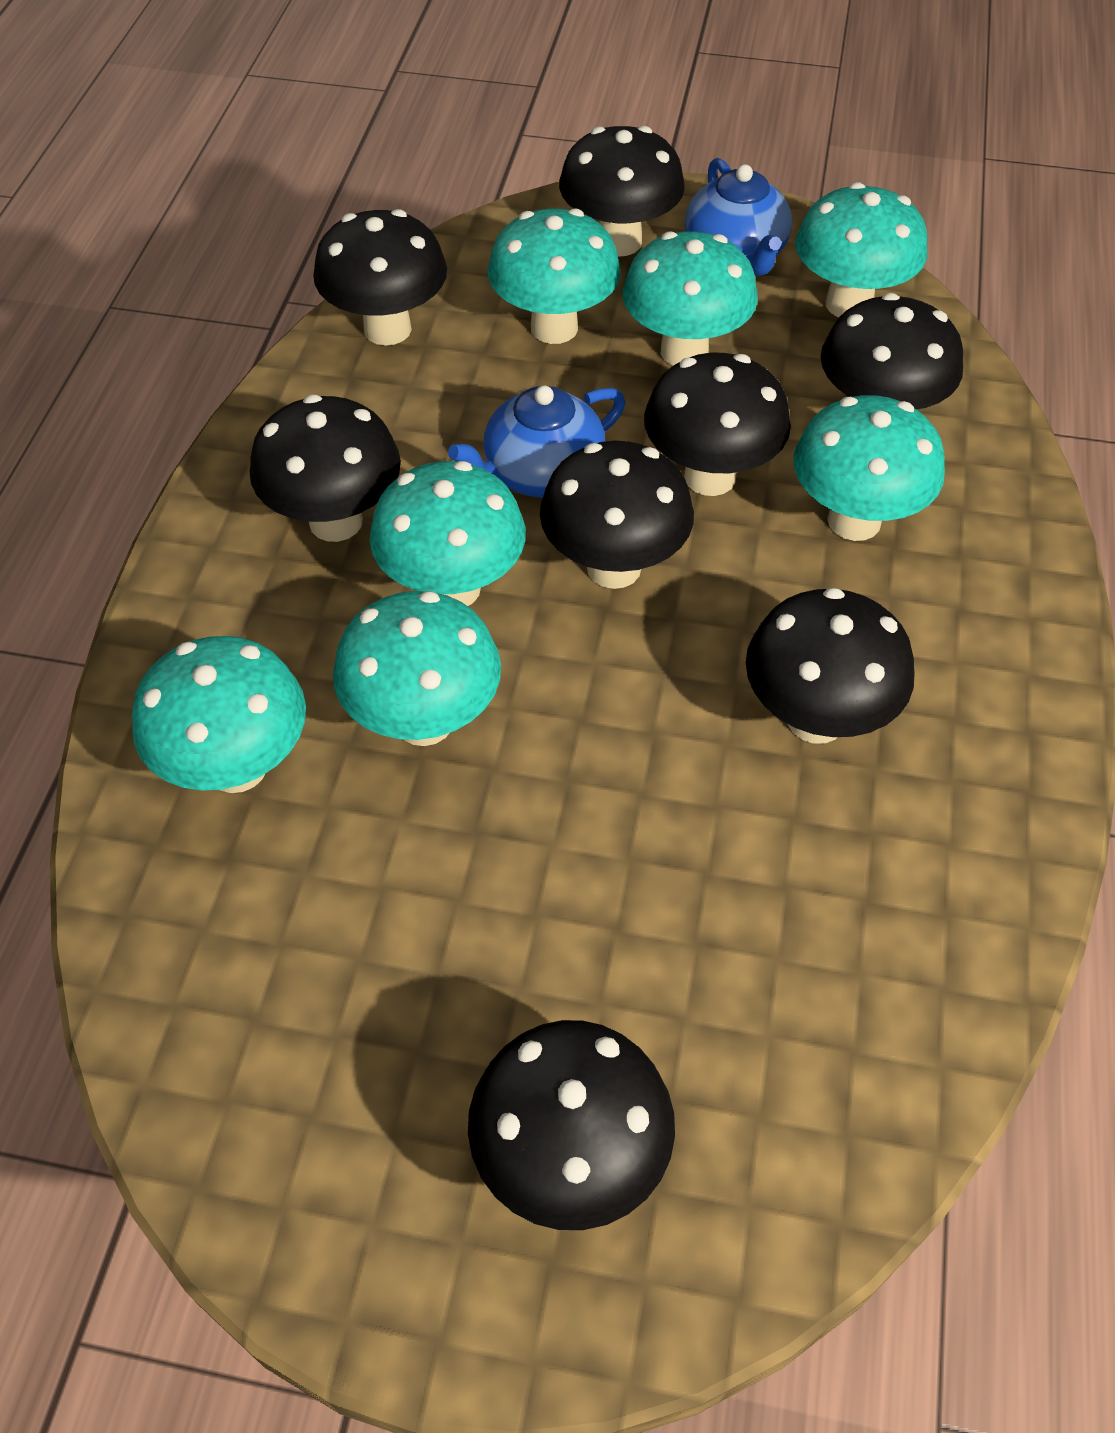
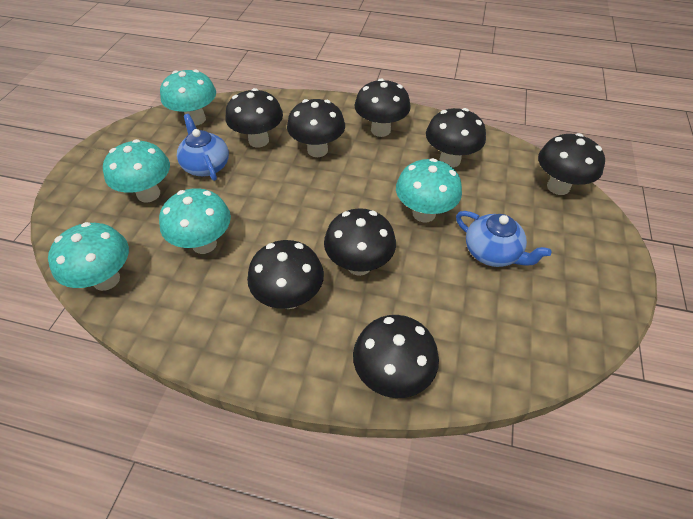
turquoise mushroom: 7 -> 5

